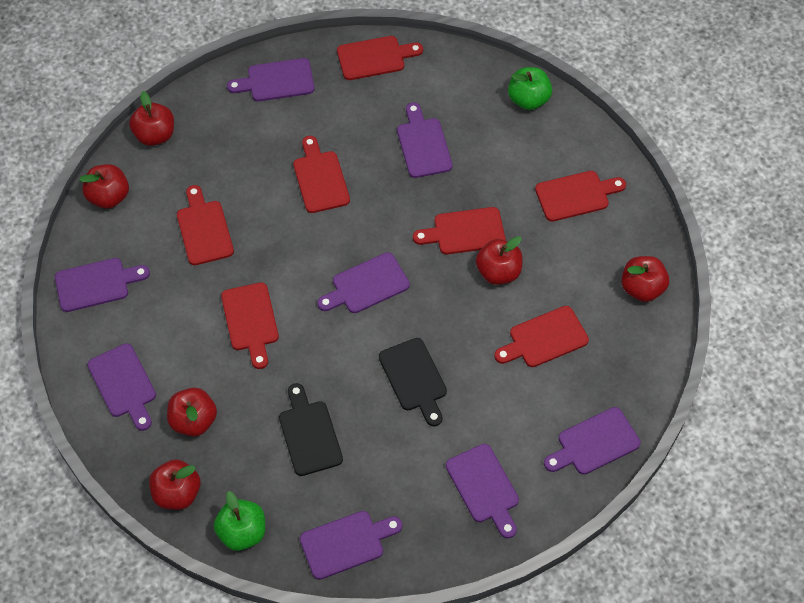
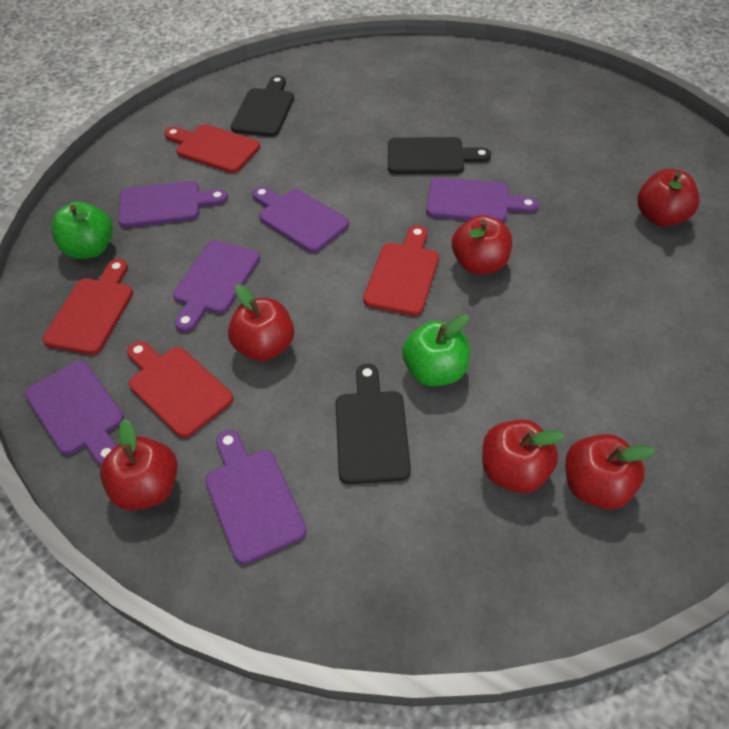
black cutting board: 2 -> 3
purple cutting board: 8 -> 6
red cutting board: 7 -> 4

